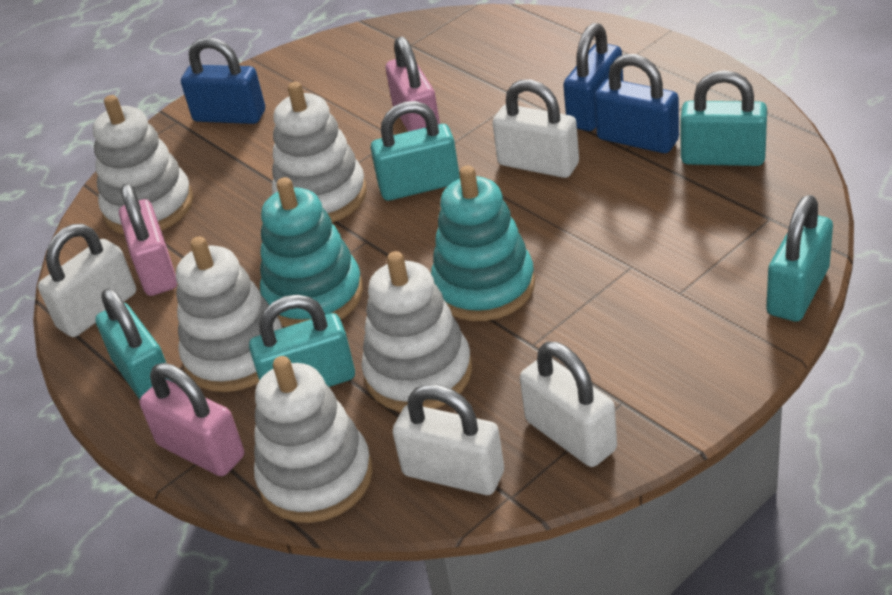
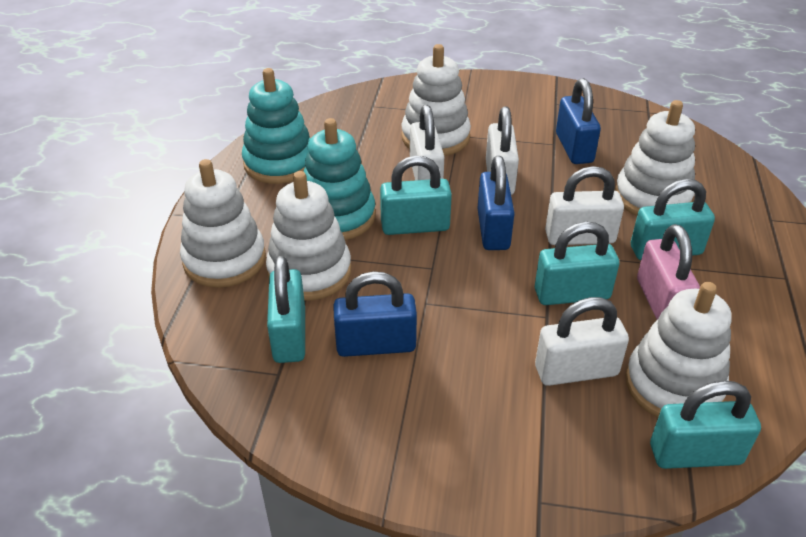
pink padlock: 3 -> 1

